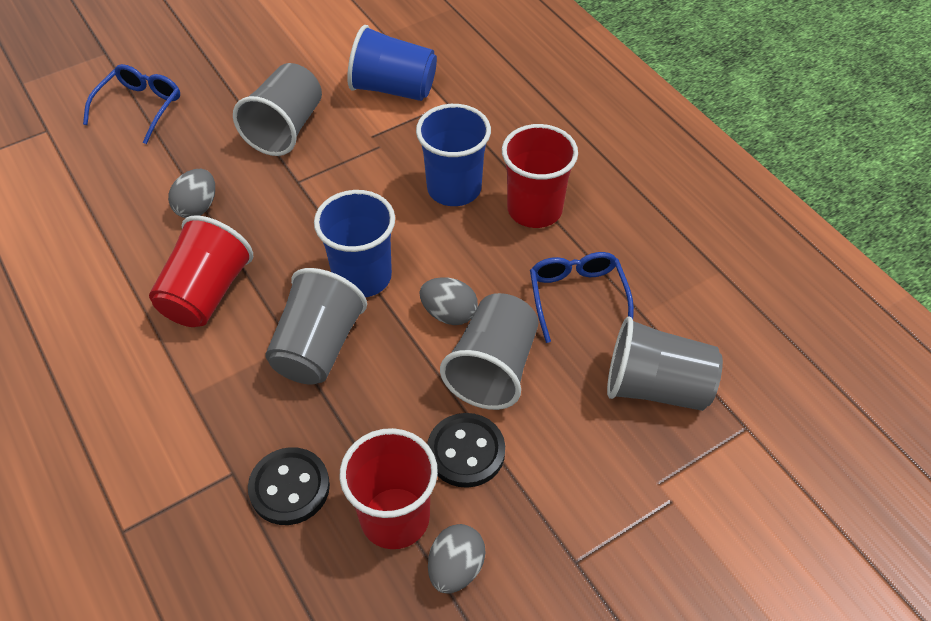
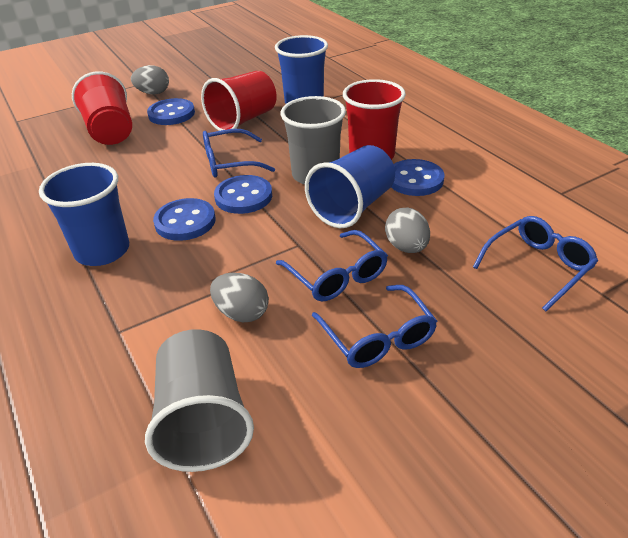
black button: 2 -> 0
blue button: 0 -> 4
blue glasses: 2 -> 4
grey cup: 4 -> 2

